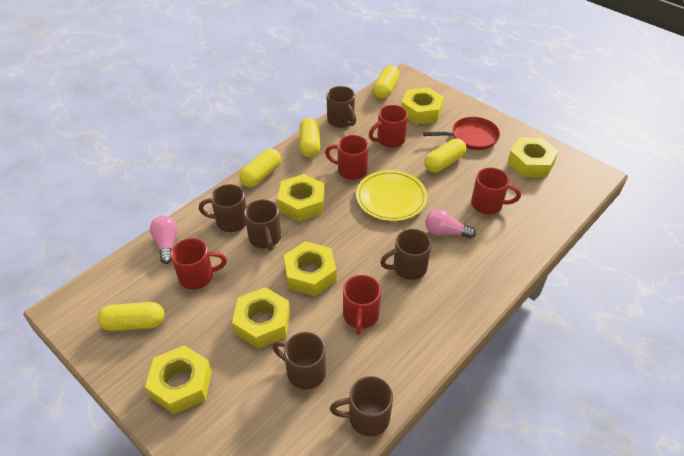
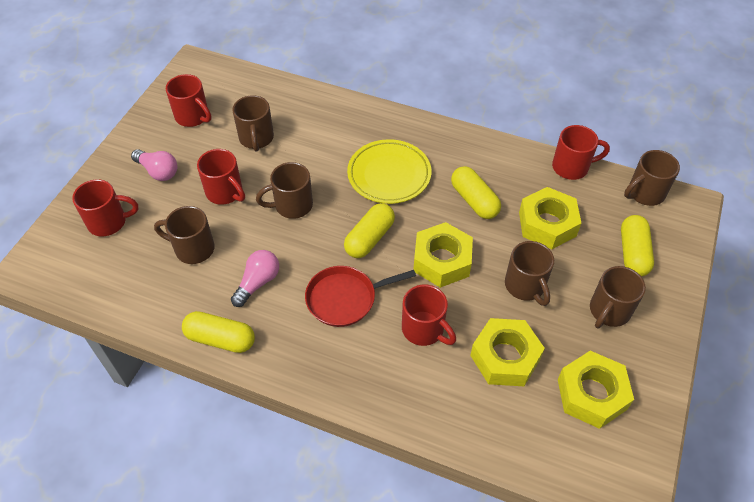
yellow capsule: 5 -> 4
yellow nut: 6 -> 4

